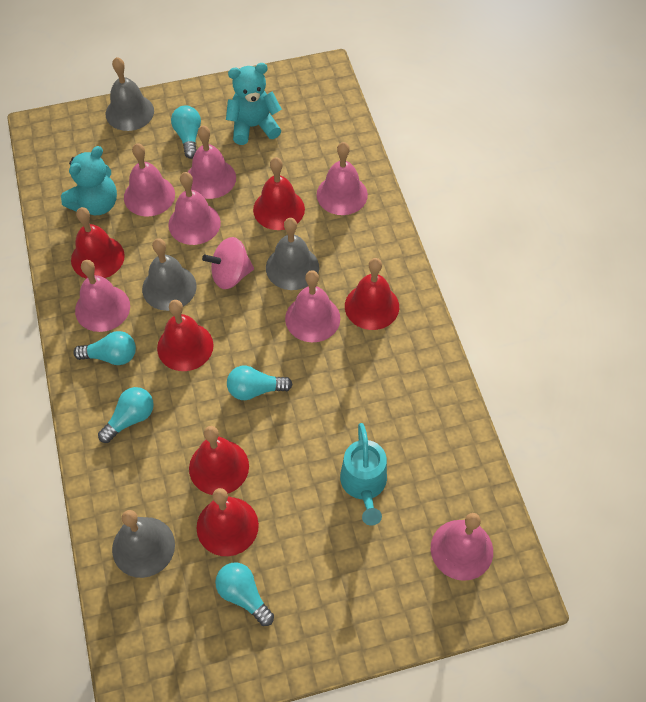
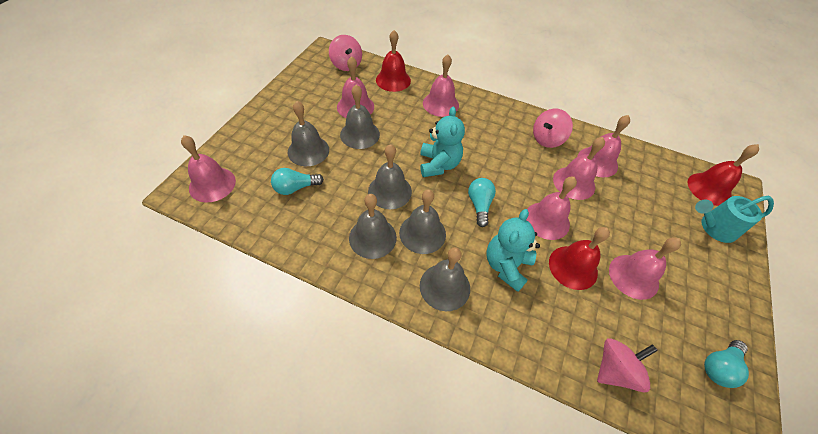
grey bell: 4 -> 6
pink spinning top: 1 -> 3
red bell: 6 -> 3
turquoise light bulb: 5 -> 3

